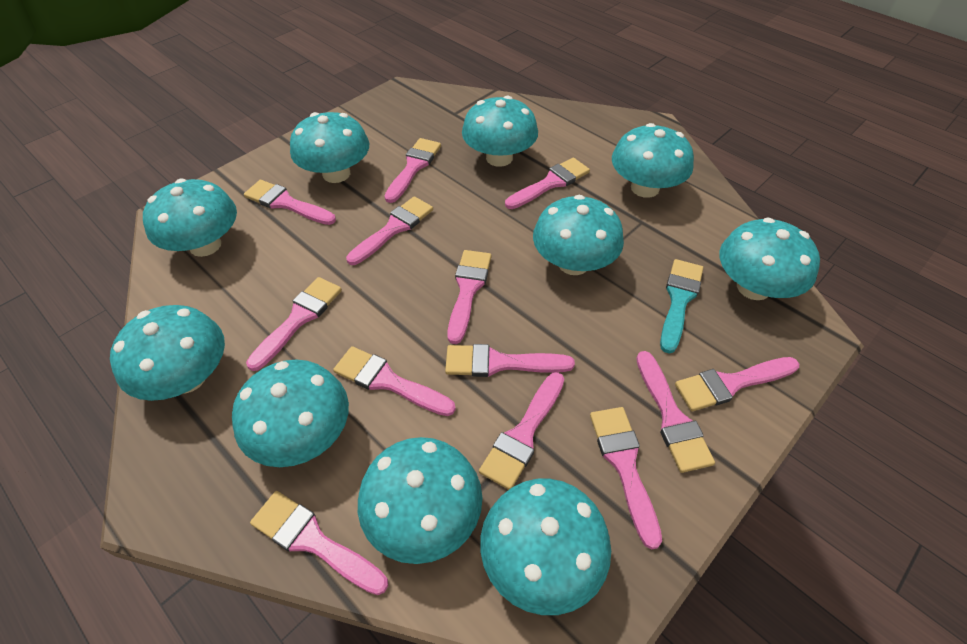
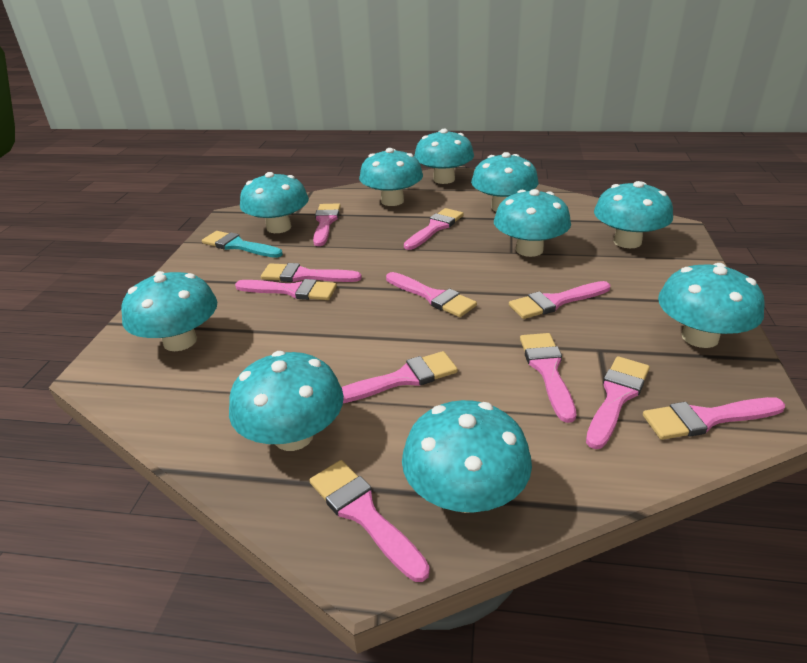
pink brush: 13 -> 11

